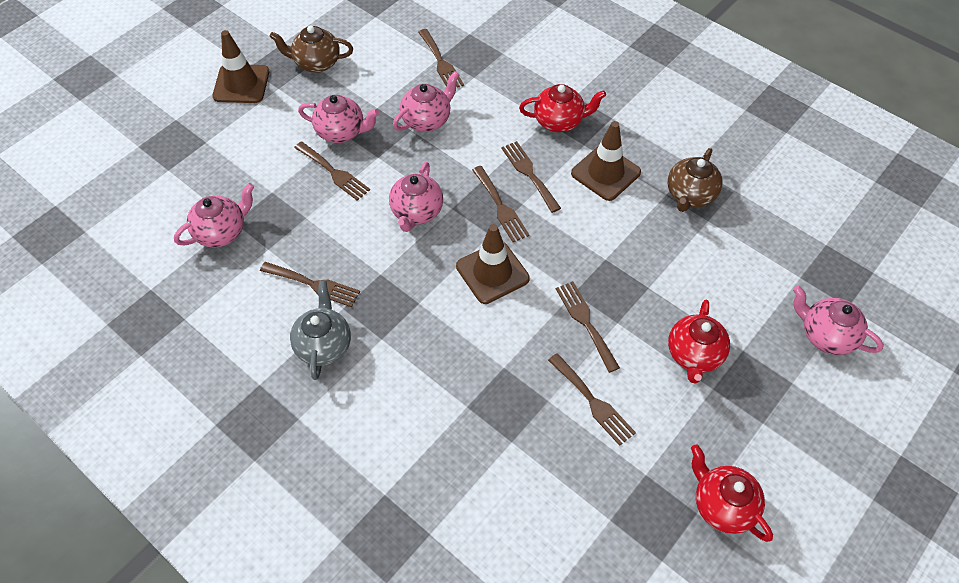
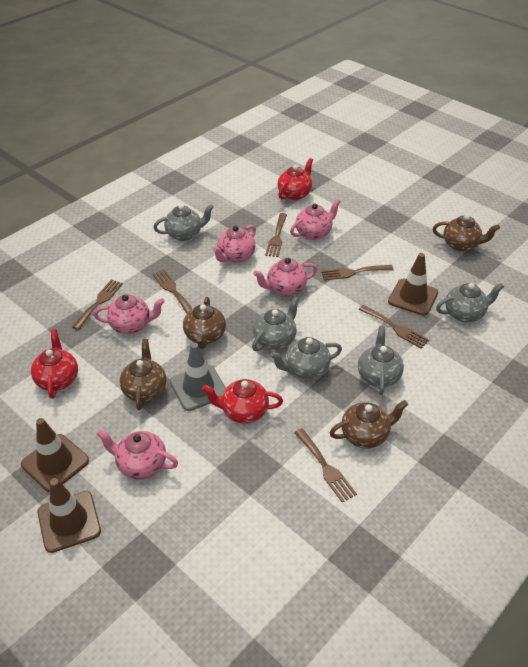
brown fork: 7 -> 6
brown teapot: 2 -> 4
grey teapot: 1 -> 5
grey traffic cone: 0 -> 1

